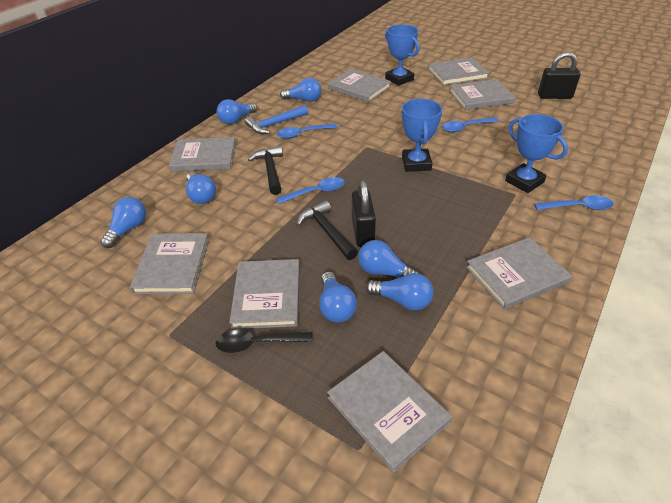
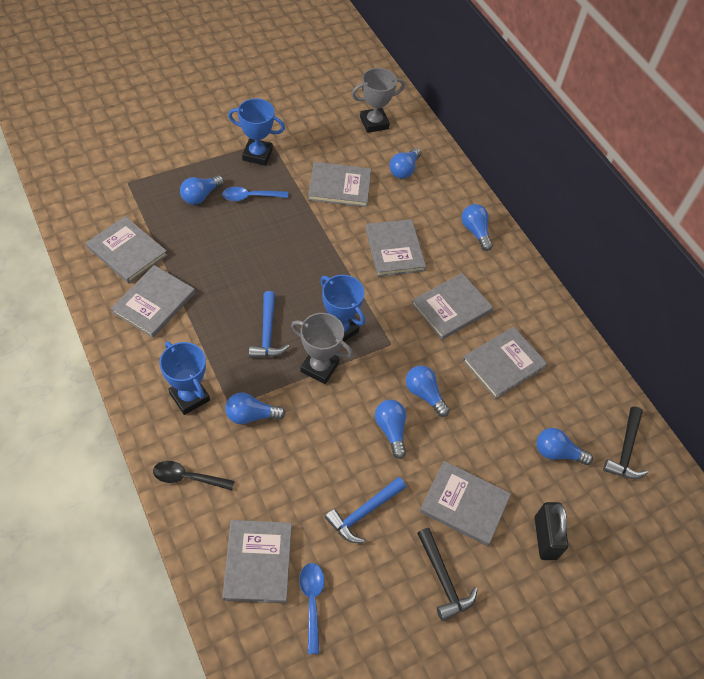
black padlock: 2 -> 1
blue hammer: 1 -> 2
blue spoon: 4 -> 2
grey trophy: 0 -> 2

